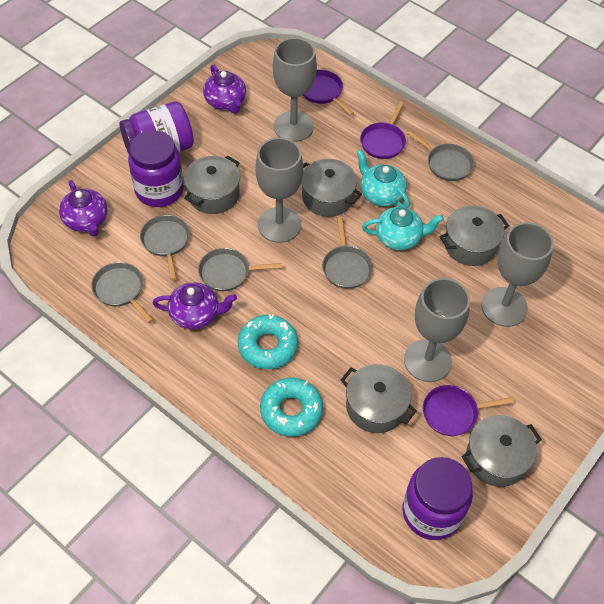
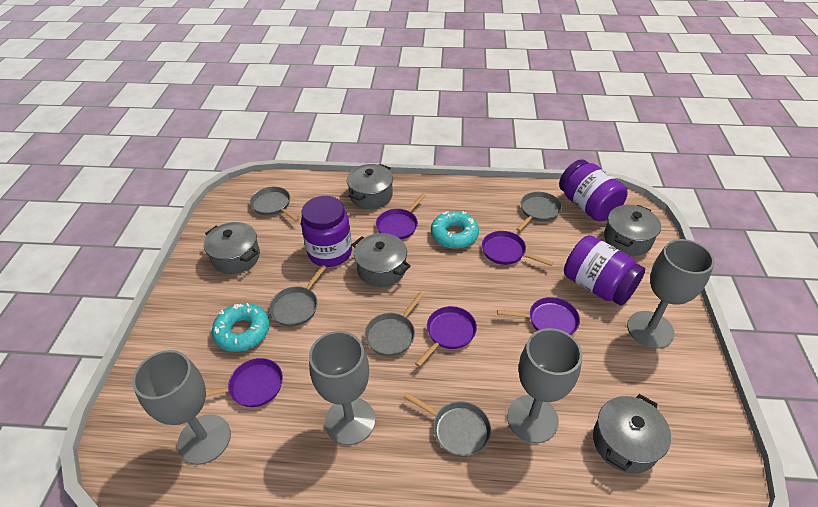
purple pan: 3 -> 5
purple teapot: 3 -> 0
turquoise teapot: 2 -> 0

